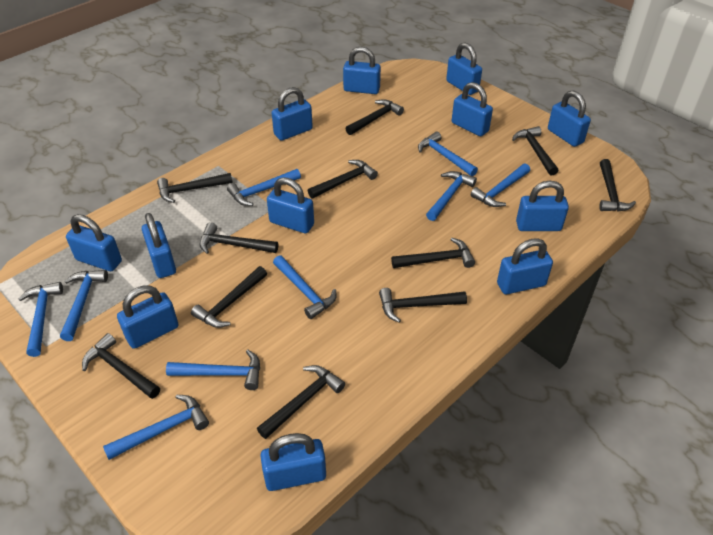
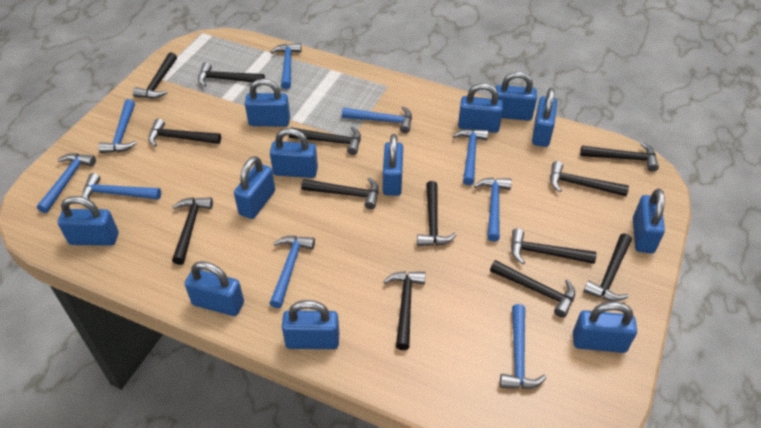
black hammer: 11 -> 13

